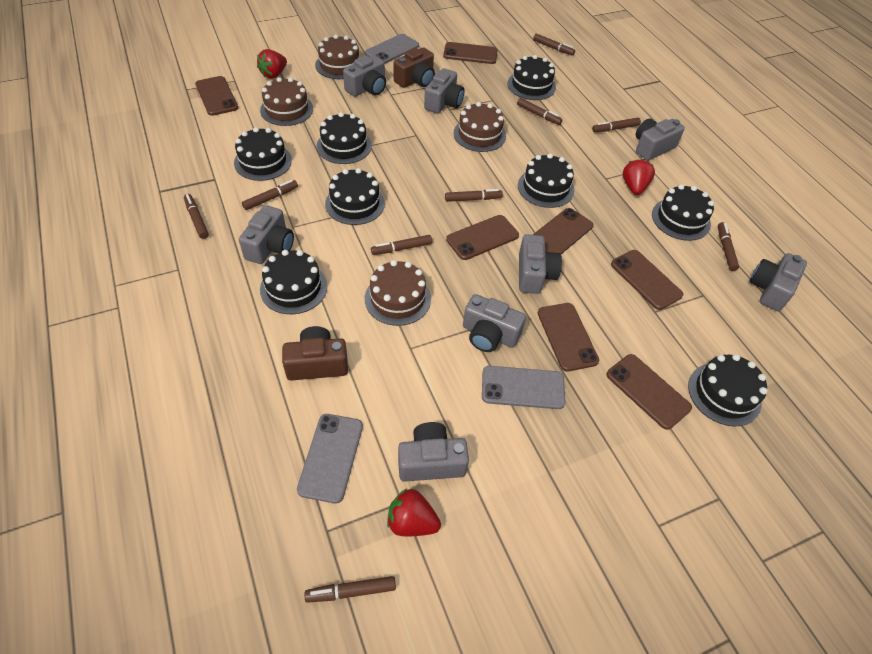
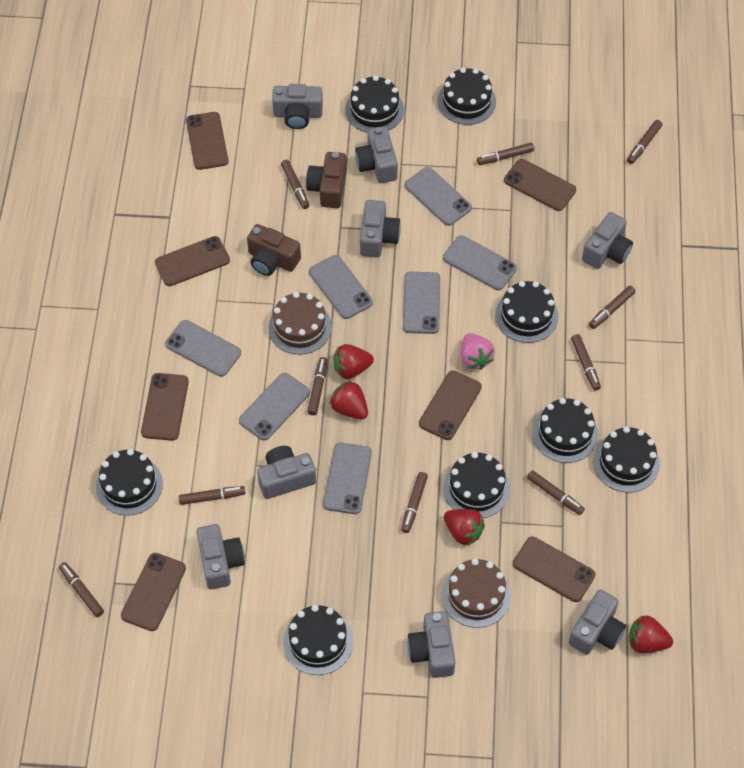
brown cake: 4 -> 2
brown marker: 9 -> 10
grey phone: 3 -> 7
pink strawberry: 0 -> 1
red strawberry: 3 -> 4

